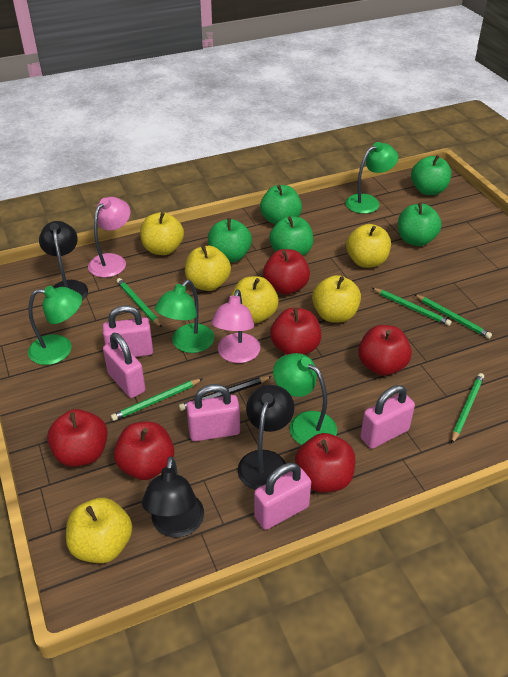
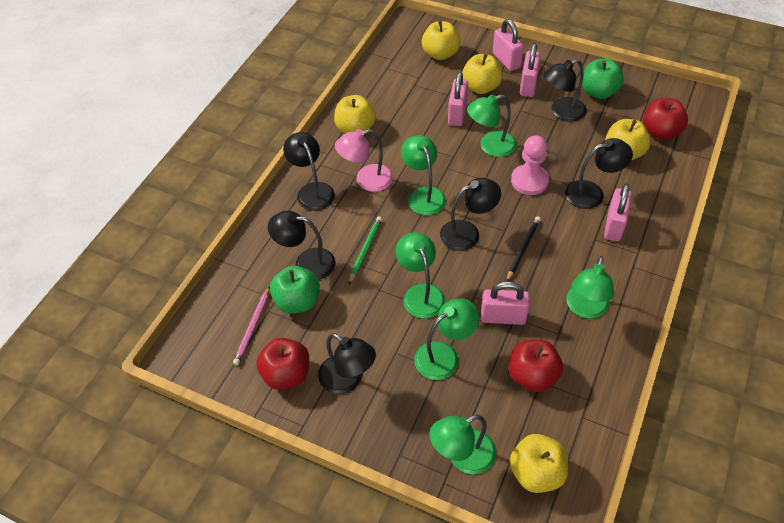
black lamp: 3 -> 6
green apple: 5 -> 2
green lamp: 4 -> 6
green pencil: 5 -> 1
pink lamp: 2 -> 1
pink pawn: 0 -> 1
pink pencil: 0 -> 1
red apple: 6 -> 3
yellow apple: 6 -> 5

